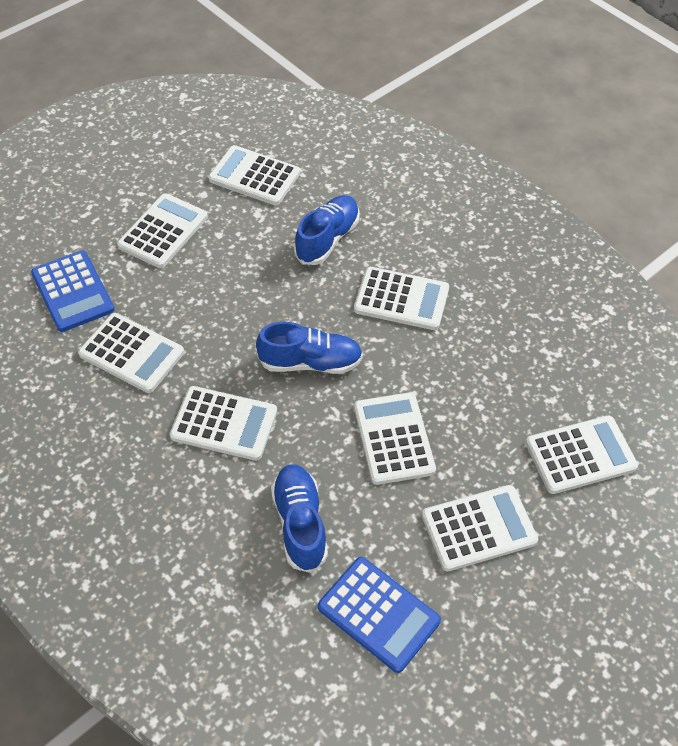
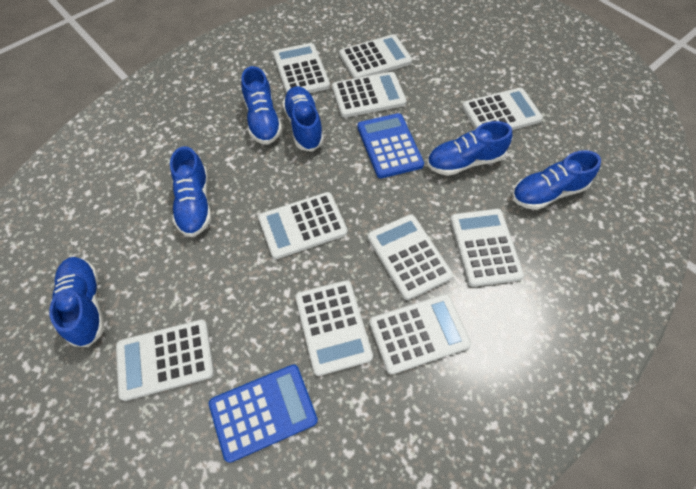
blue shoe: 3 -> 6
white calculator: 8 -> 10

